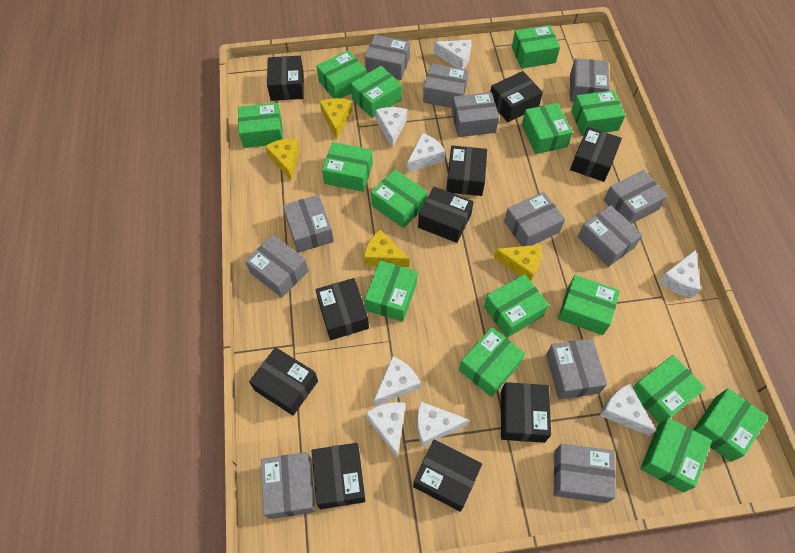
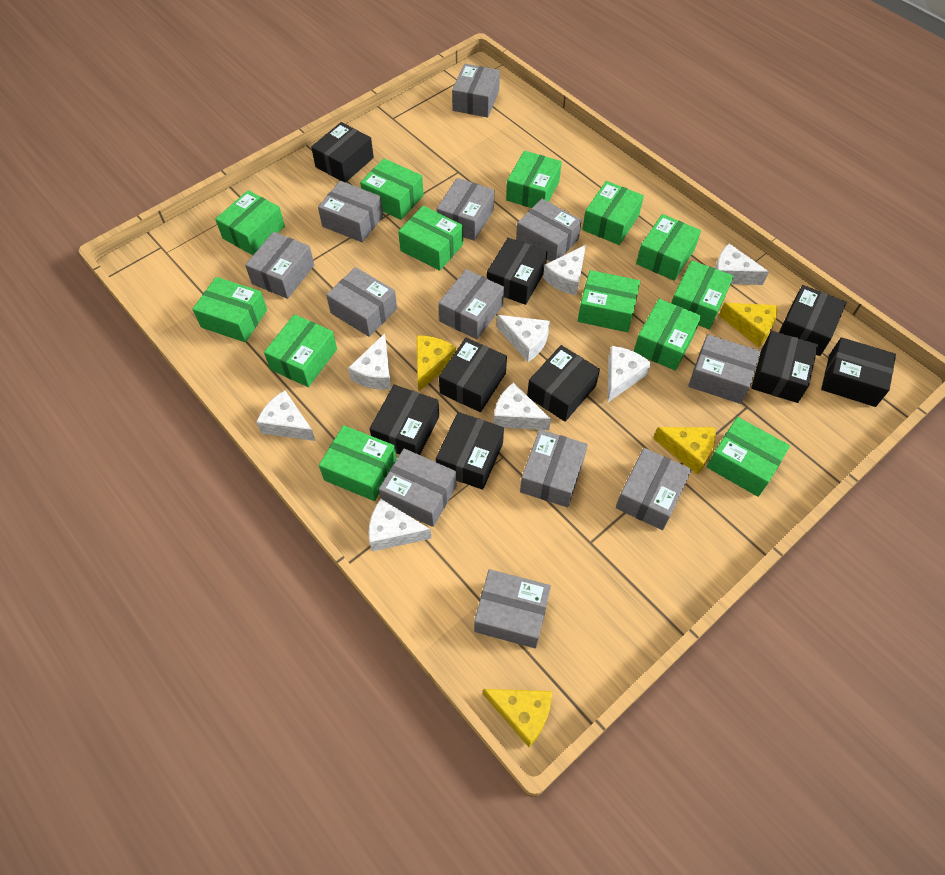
black box: 10 -> 9
green box: 15 -> 13

